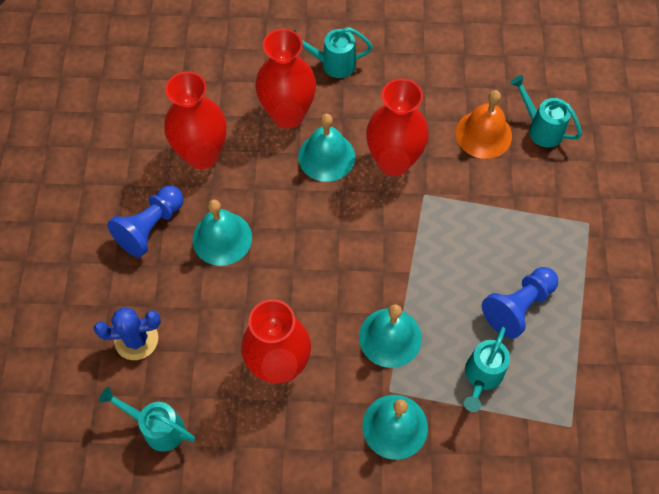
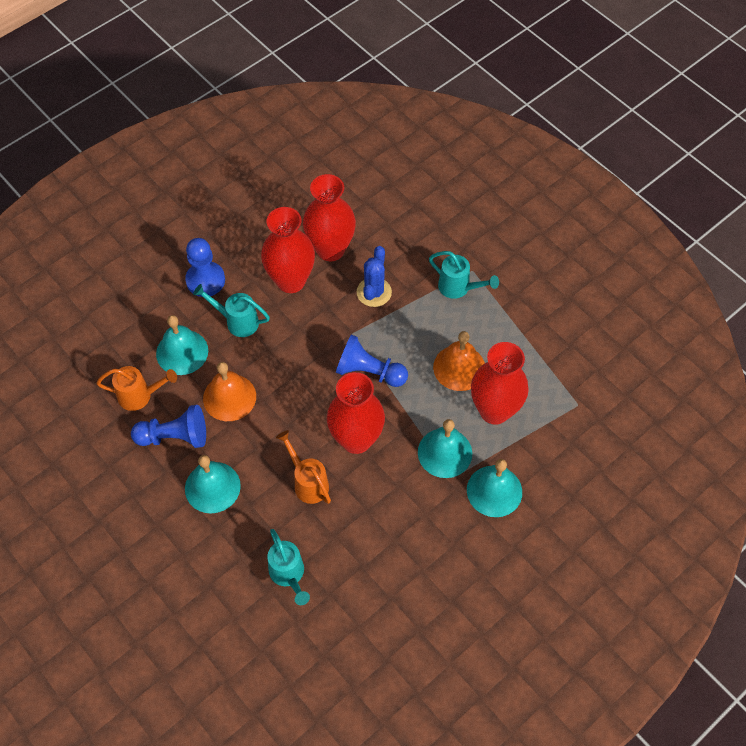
blue pawn: 2 -> 3
orange bell: 1 -> 2
orange watering can: 0 -> 2
turquoise watering can: 4 -> 3

